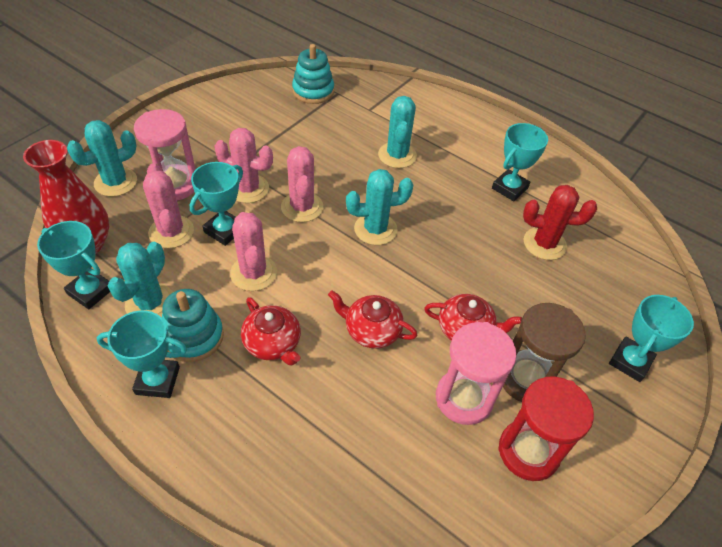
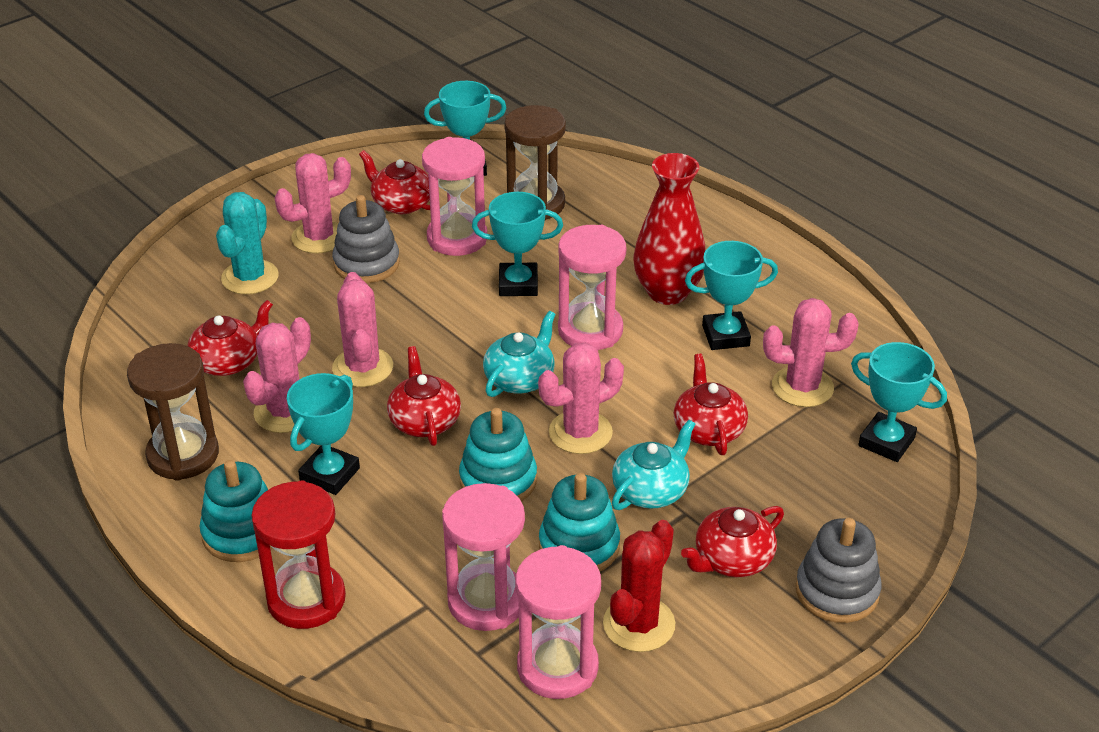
brown hourglass: 1 -> 2
grey stacking toy: 0 -> 2
pink cactus: 4 -> 5
pink hourglass: 2 -> 4
red teapot: 3 -> 5
turquoise cactus: 4 -> 1
turquoise stacking toy: 2 -> 3
turquoise teapot: 0 -> 2

